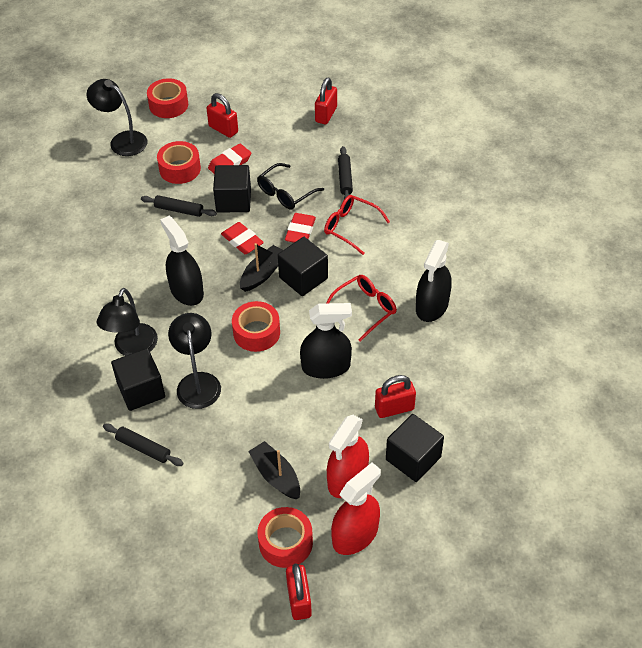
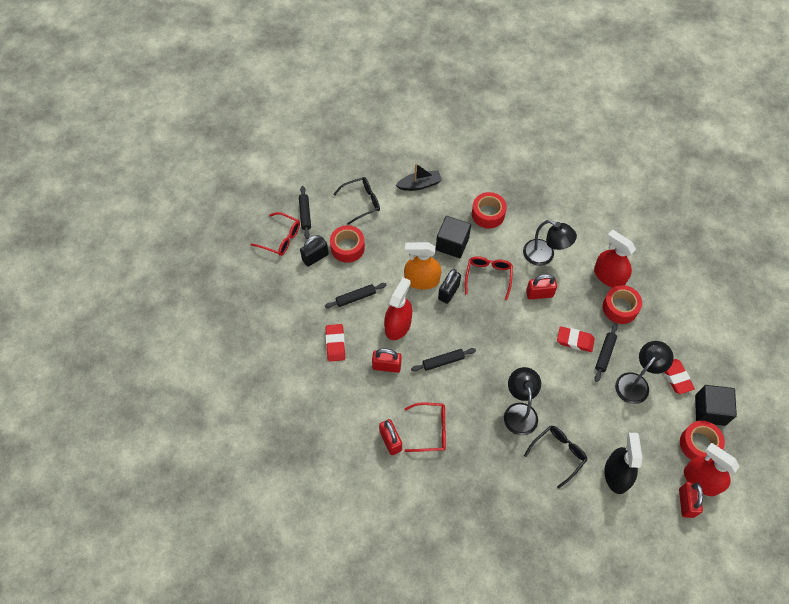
black boat: 2 -> 1
black cube: 4 -> 2
black glasses: 1 -> 2
black padlock: 0 -> 2
black rolling pin: 3 -> 4
black spray bottle: 3 -> 1
orange spray bottle: 0 -> 1
red glasses: 2 -> 3
red spray bottle: 2 -> 3

